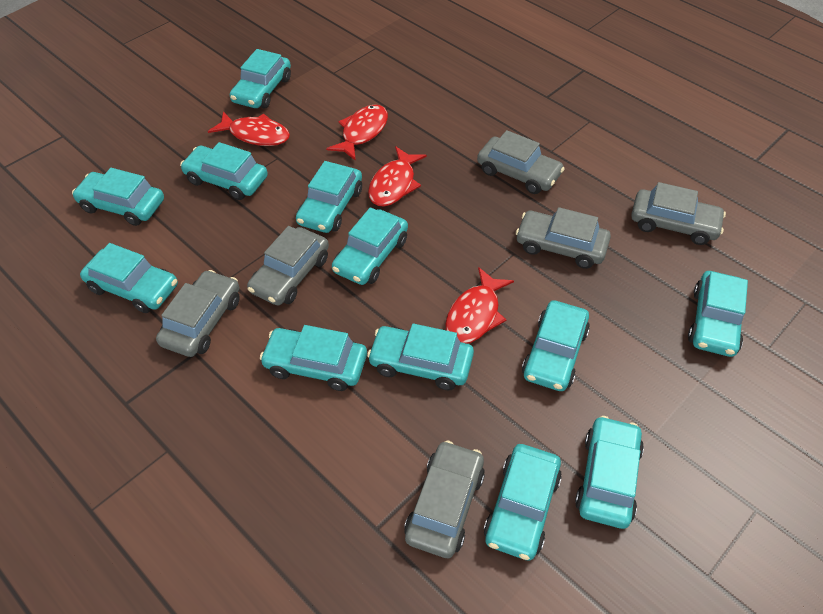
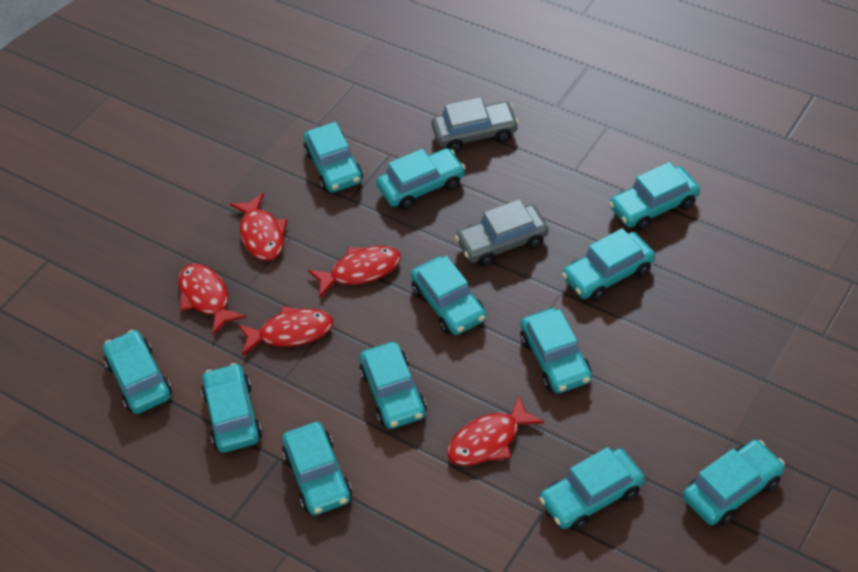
grey car: 6 -> 2
red fish: 4 -> 5

